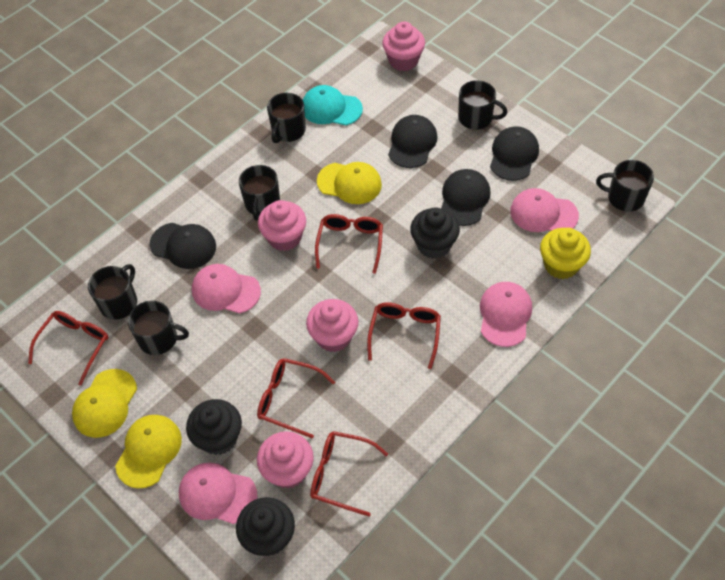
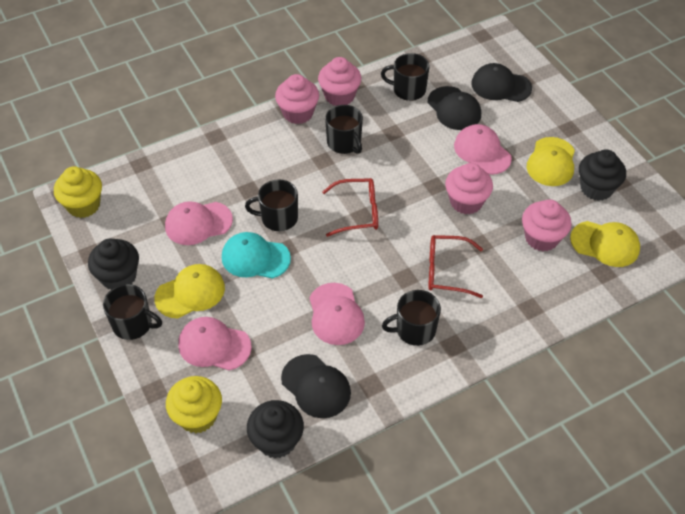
black cap: 4 -> 3
black mug: 6 -> 5
red glasses: 5 -> 2
yellow cupcake: 1 -> 2

